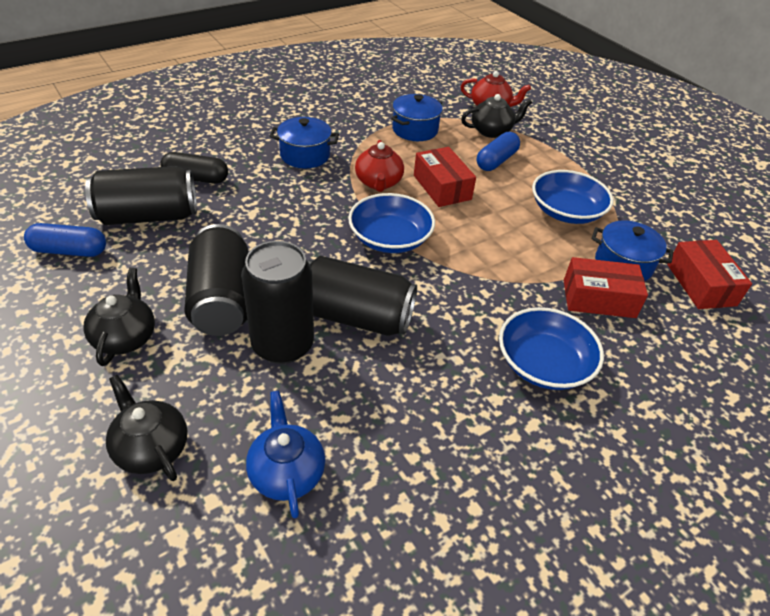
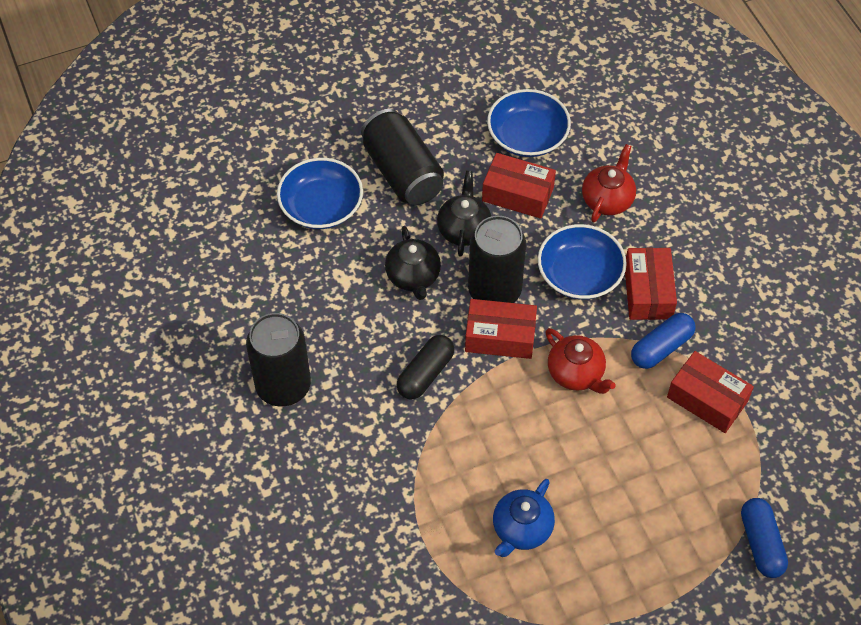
black can: 4 -> 3
black teapot: 3 -> 2
blue pot: 3 -> 0
red box: 3 -> 4

